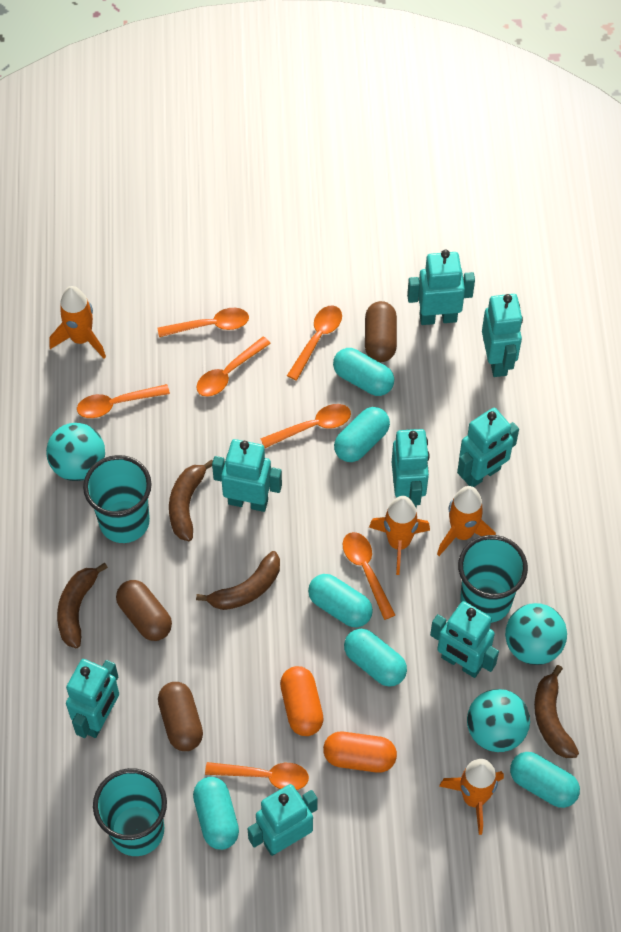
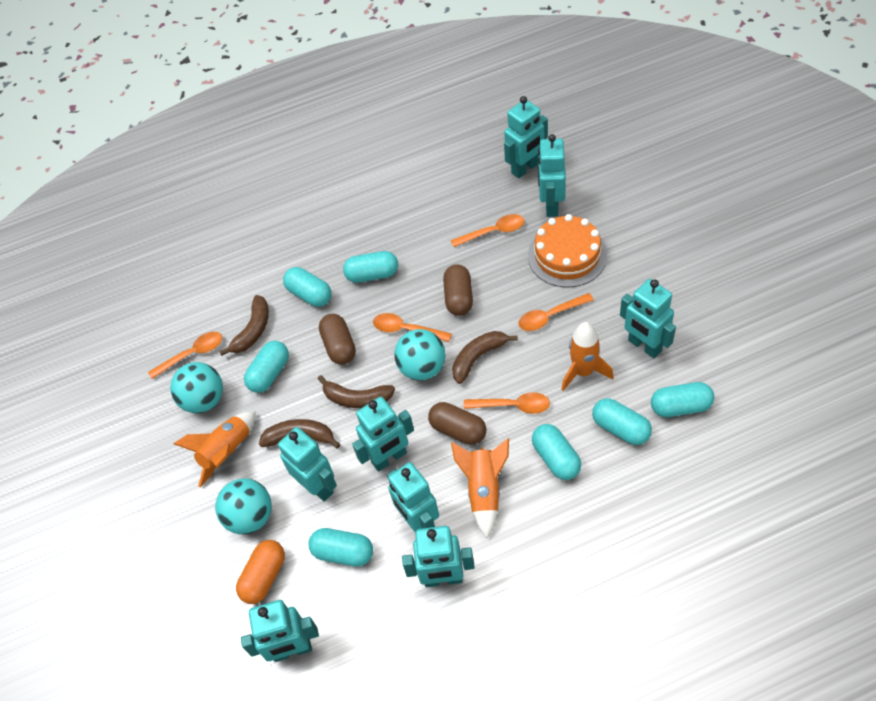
orange cake: 0 -> 1
orange capsule: 2 -> 1
orange rocket: 4 -> 3
orange spoon: 7 -> 5
turquoise capsule: 6 -> 7
turquoise cup: 3 -> 0

